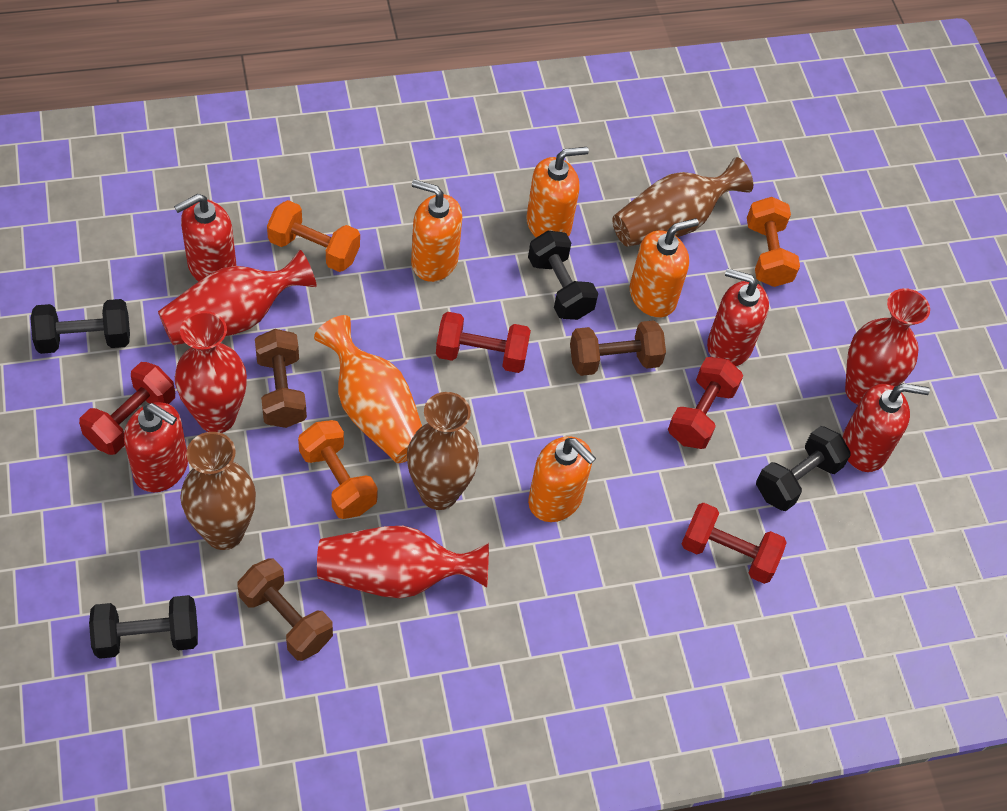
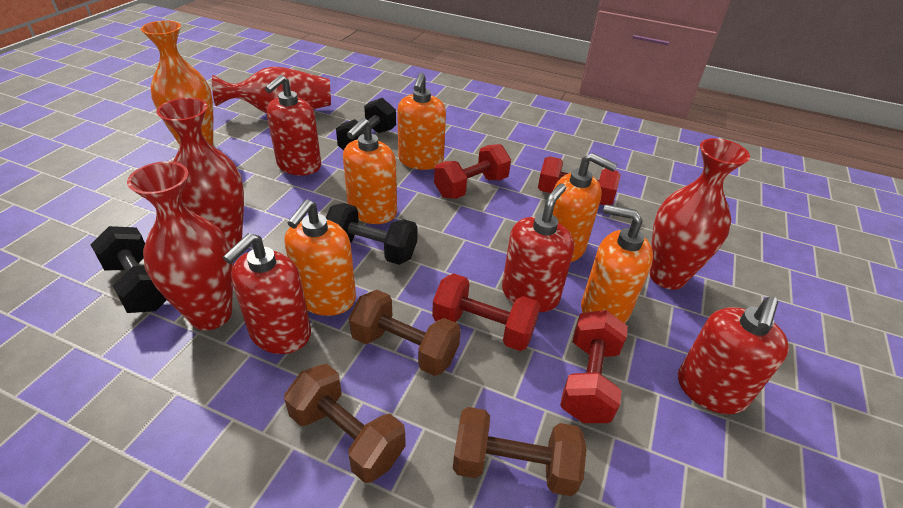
black dumbbell: 4 -> 3
brown vase: 3 -> 0
orange dumbbell: 3 -> 0
orange soap dispenser: 4 -> 5

